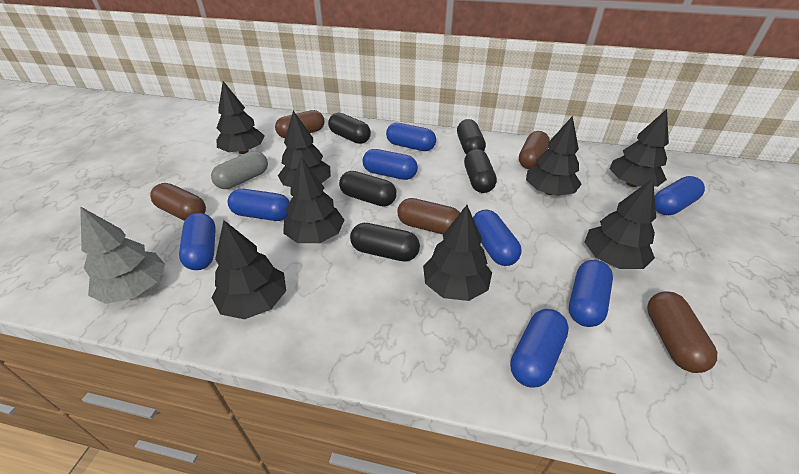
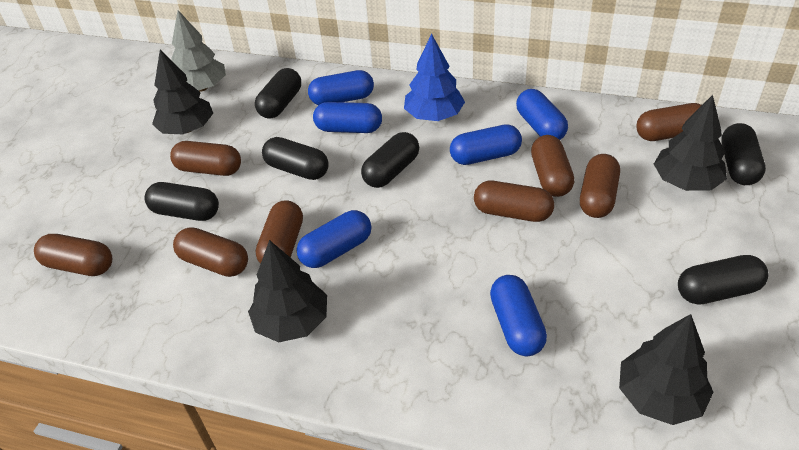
black capsule: 5 -> 6
black tree: 8 -> 4
blue capsule: 8 -> 6
blue tree: 0 -> 1
brown capsule: 5 -> 8
grey capsule: 1 -> 0

